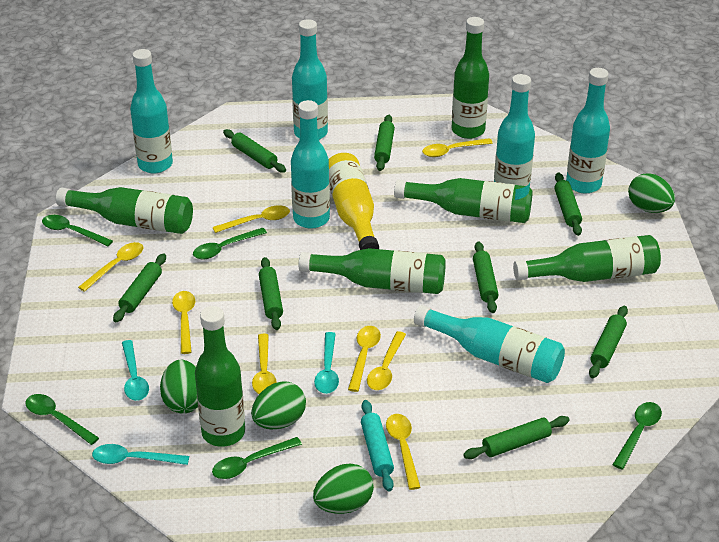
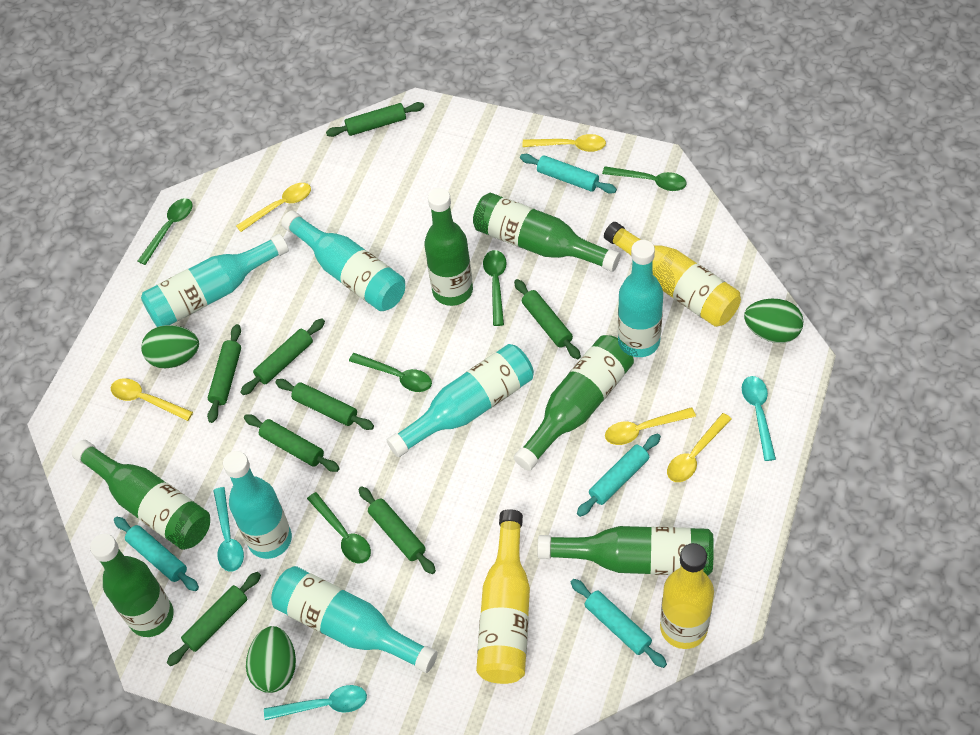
green egg: 4 -> 3
turquoise rolling pin: 1 -> 4
yellow bottle: 1 -> 3
yellow spoon: 8 -> 5

